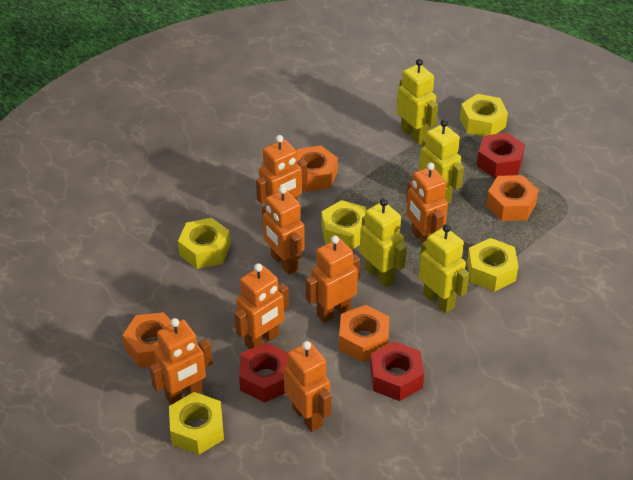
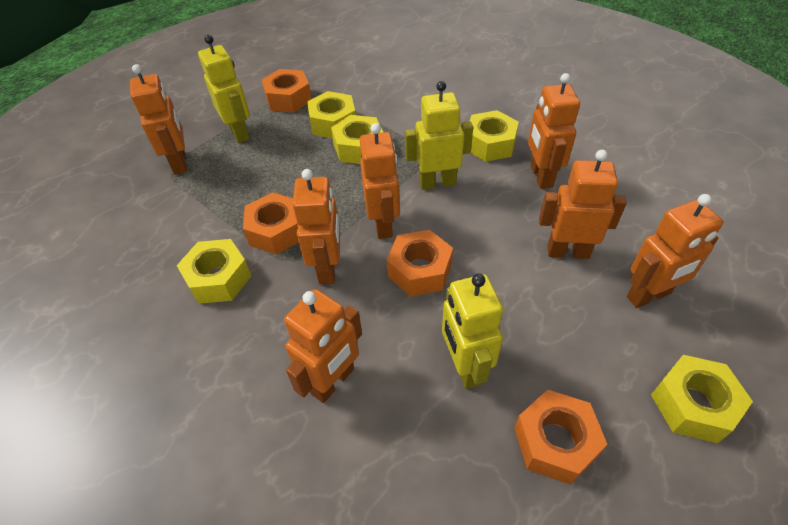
red nut: 3 -> 0
yellow robot: 4 -> 3

